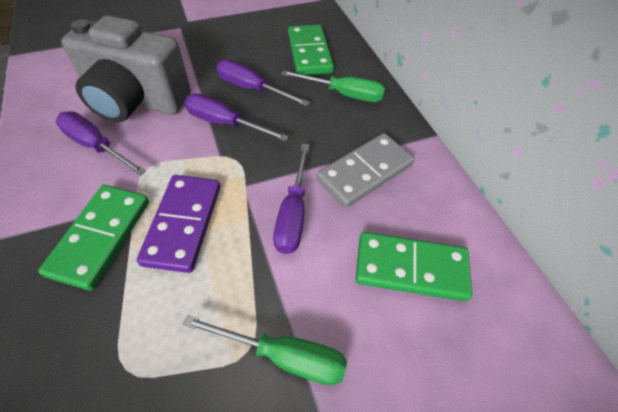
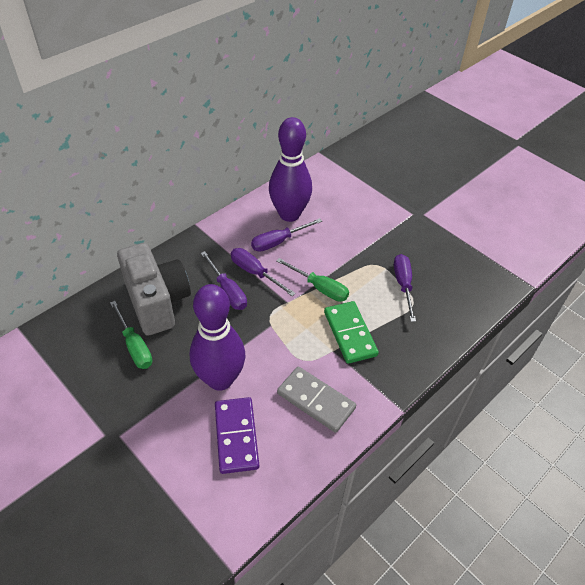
green domino: 3 -> 1
purple bowling pin: 0 -> 2

